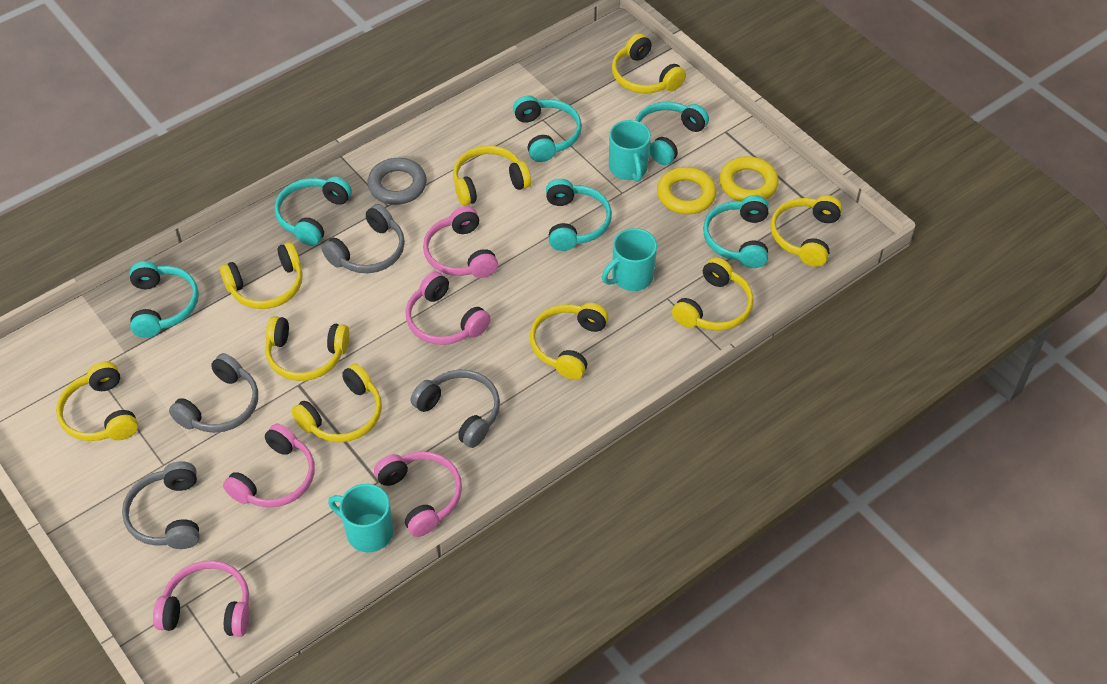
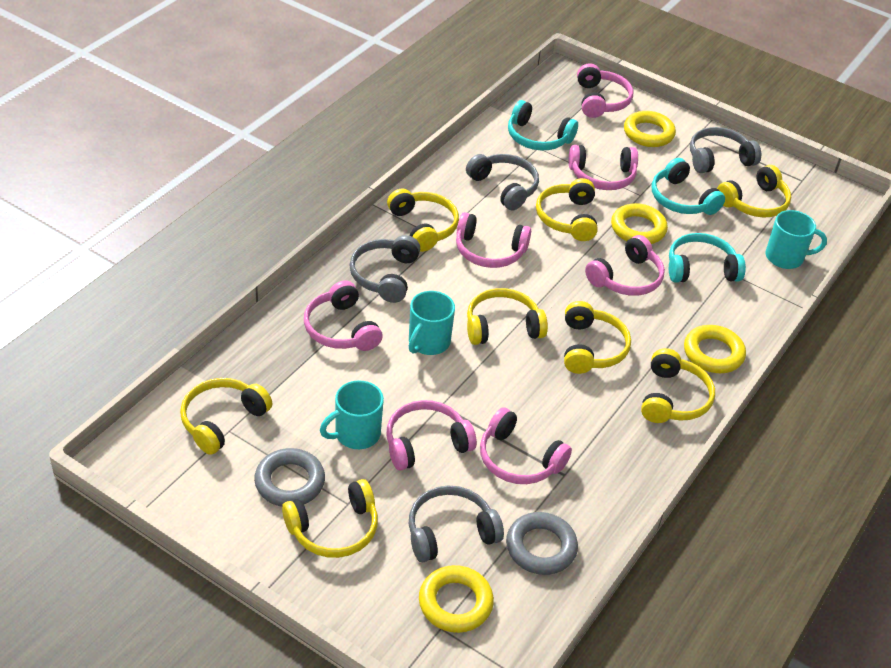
grey ring: 1 -> 2
pink headphones: 5 -> 7
turquoise headphones: 6 -> 3
yellow headphones: 9 -> 8
yellow ring: 2 -> 4

